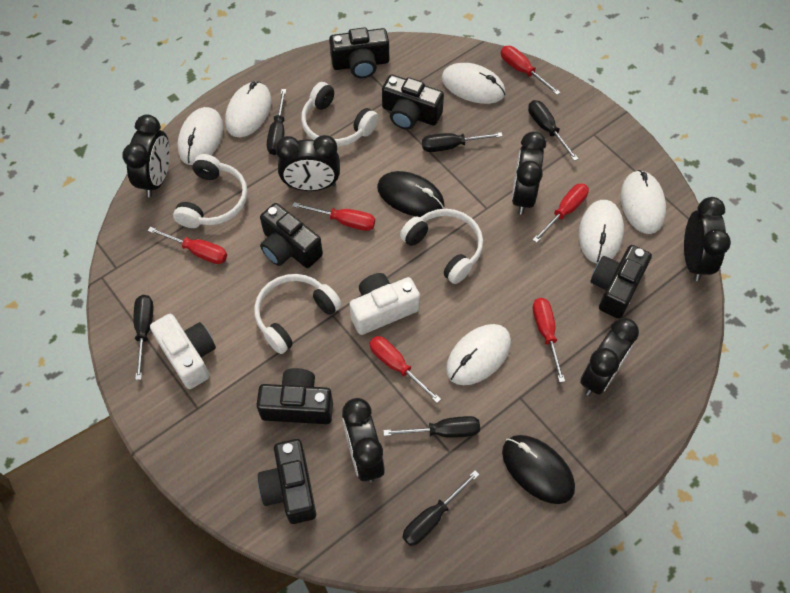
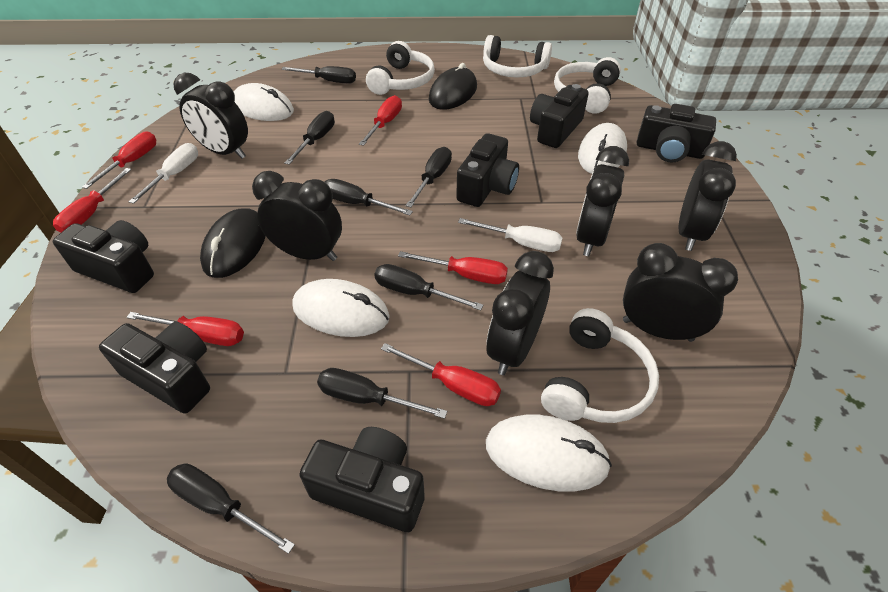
black screwdriver: 6 -> 7
white camera: 2 -> 0
white mouse: 6 -> 4
white screwdriver: 0 -> 2

